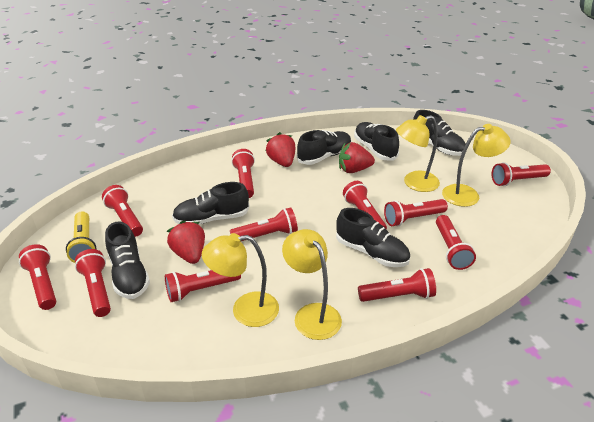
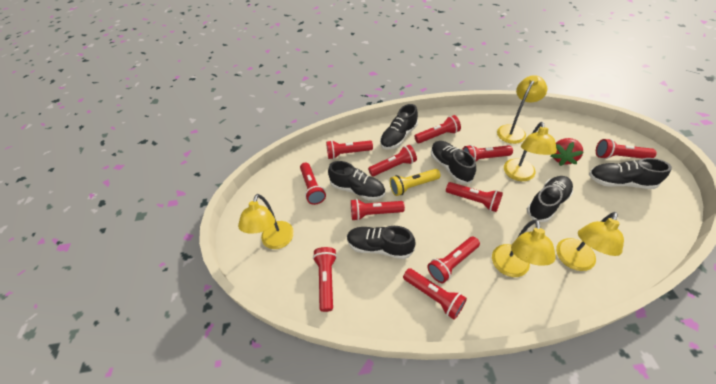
red strawberry: 3 -> 1
yellow lamp: 4 -> 5

